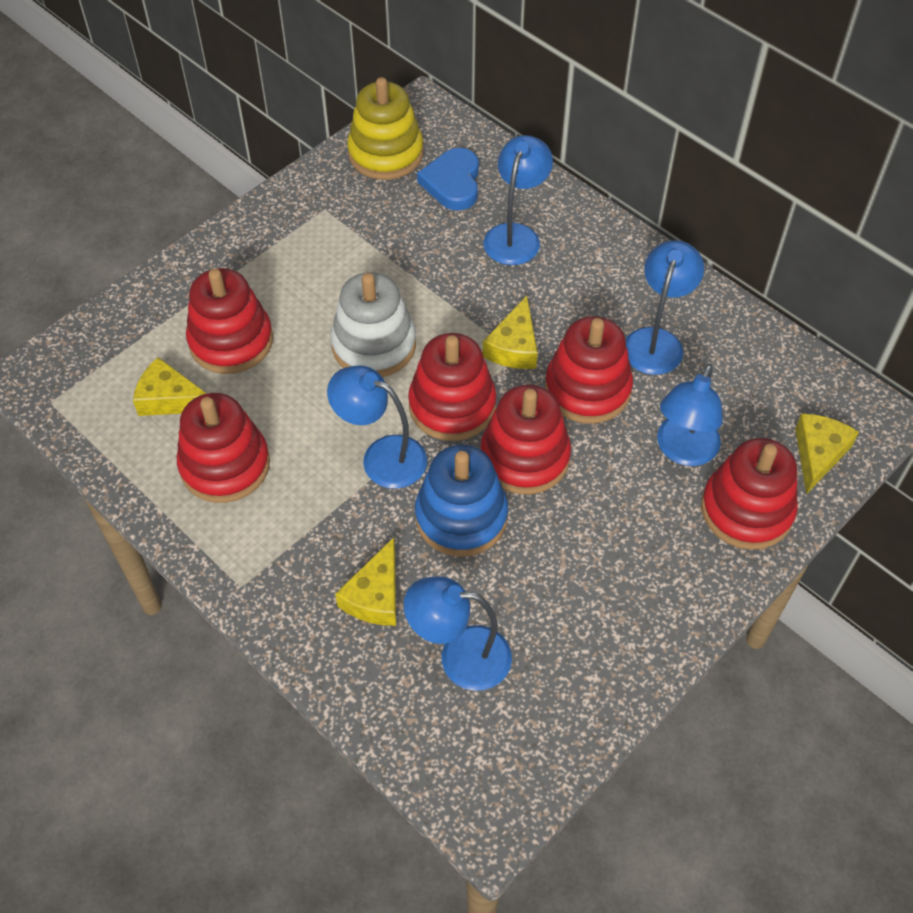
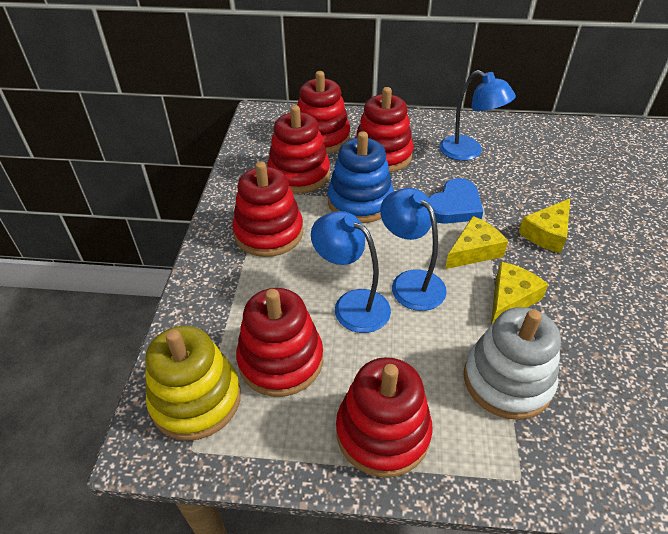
blue lamp: 5 -> 3
yellow cheese: 4 -> 3

